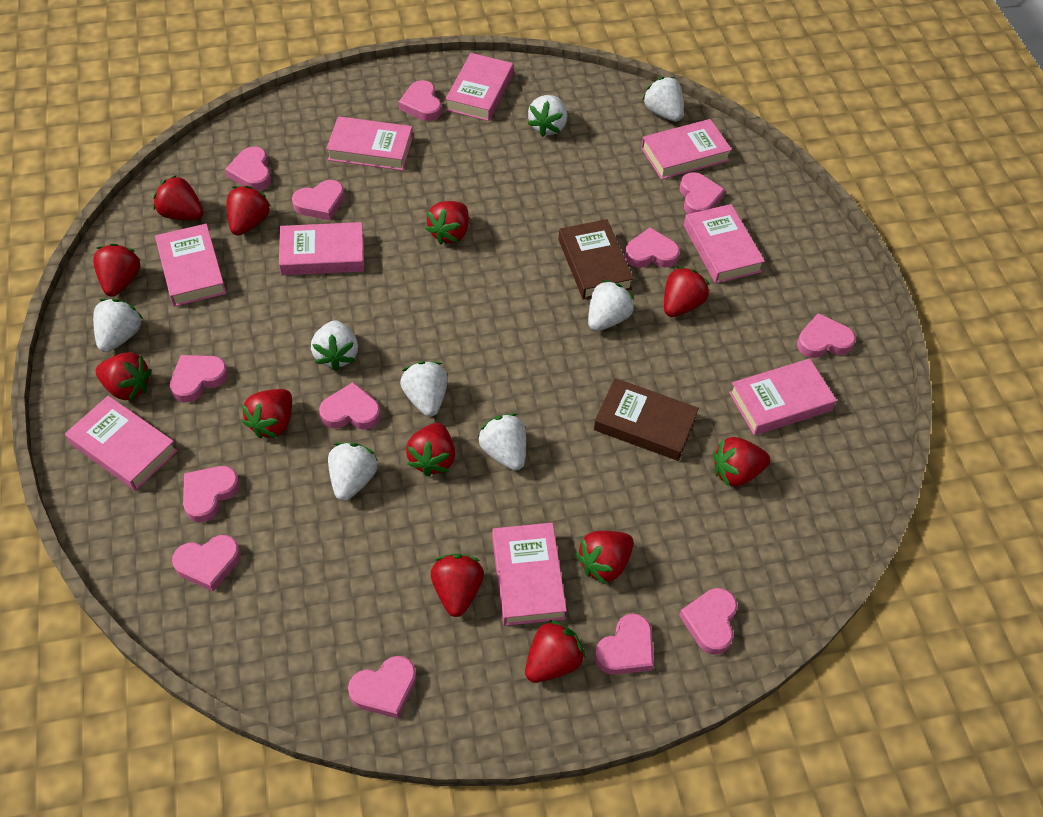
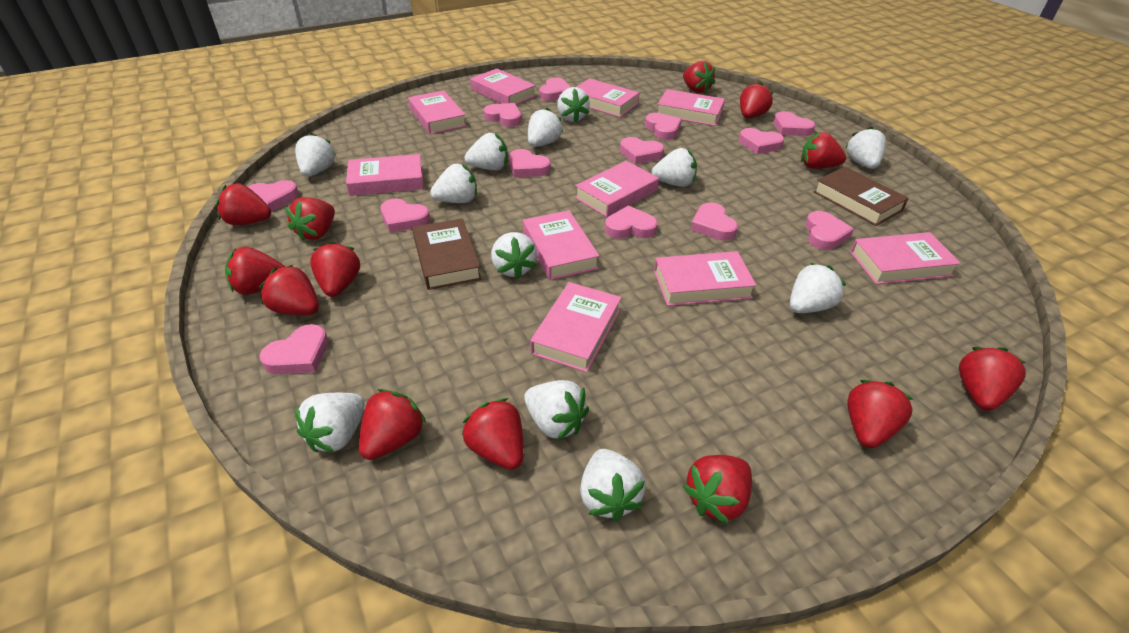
pink book: 9 -> 10
red strawberry: 12 -> 13
white strawberry: 8 -> 12

